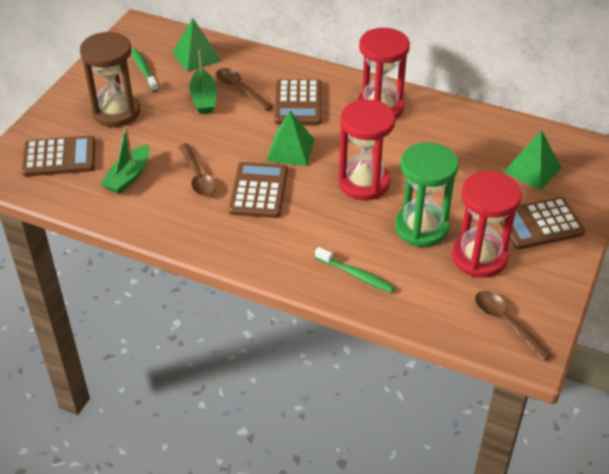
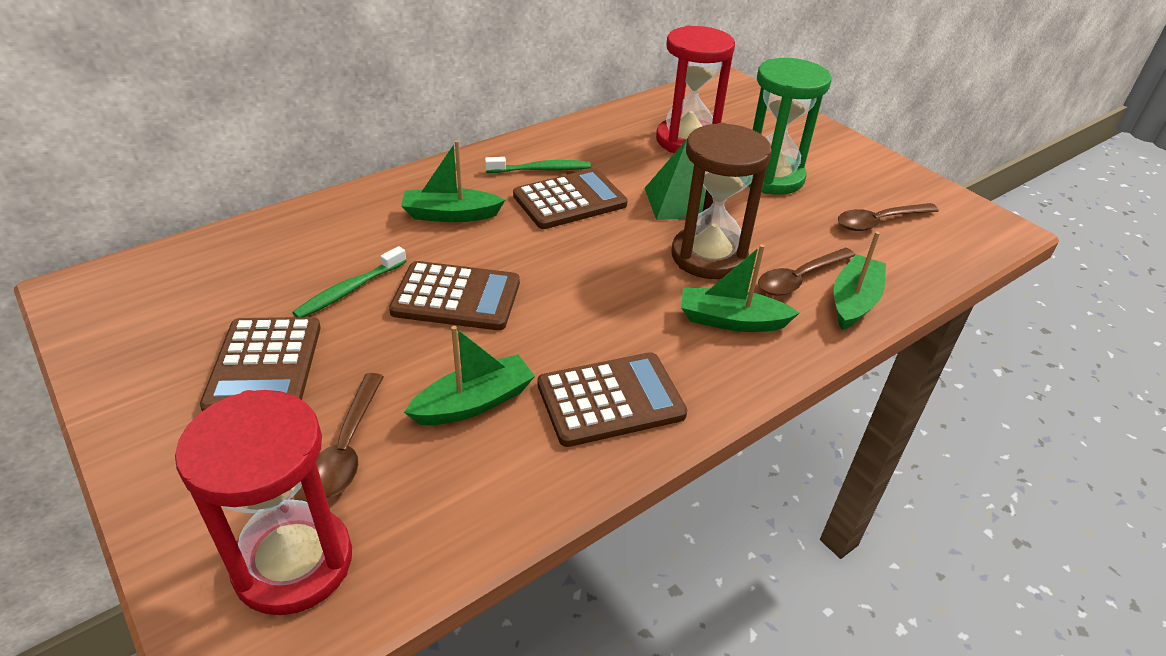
green boat: 2 -> 4
green pyramid: 3 -> 1
red hourglass: 3 -> 2

